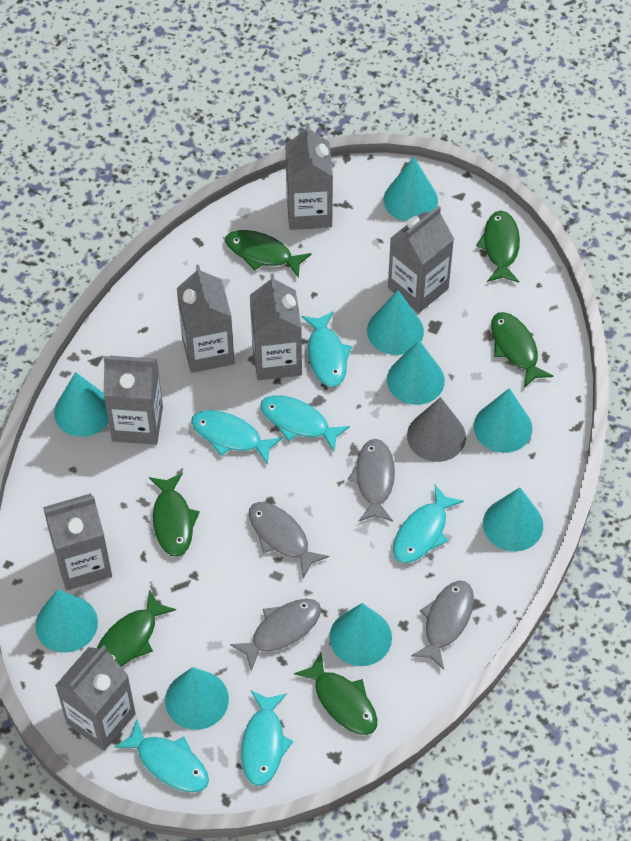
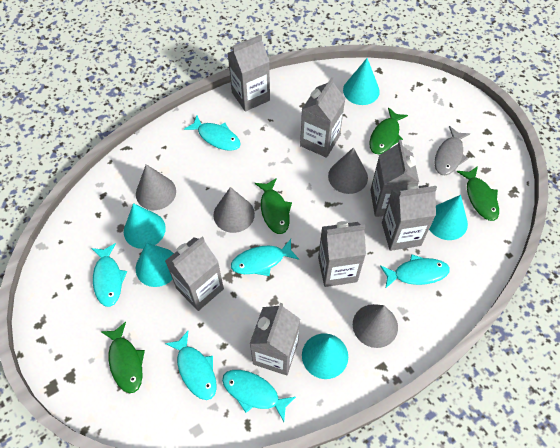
green fish: 6 -> 4
grey cone: 1 -> 4
grey fish: 4 -> 1
turquoise cone: 9 -> 5

